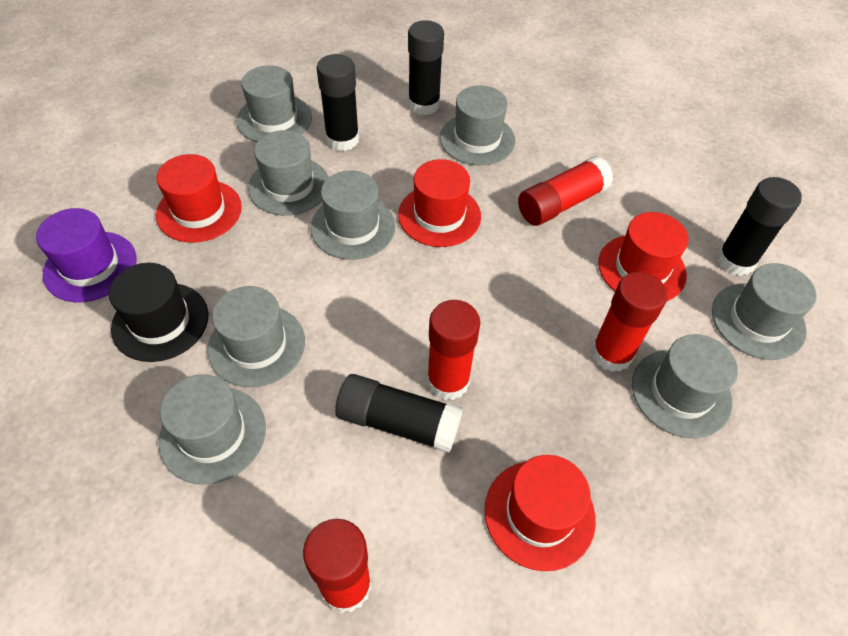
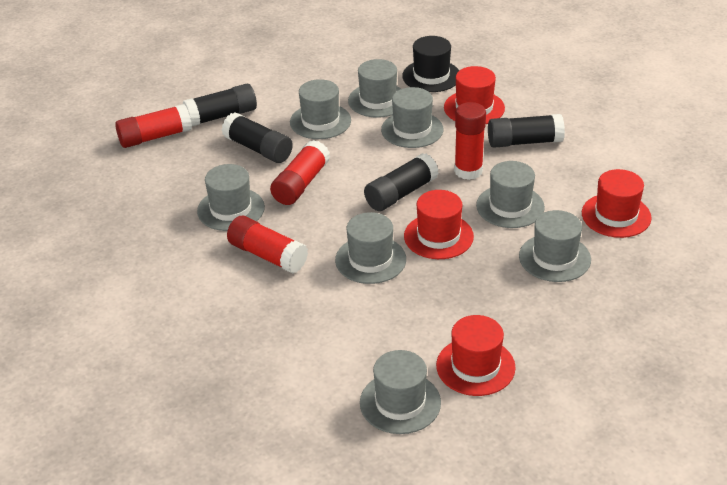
purple hat: 1 -> 0

